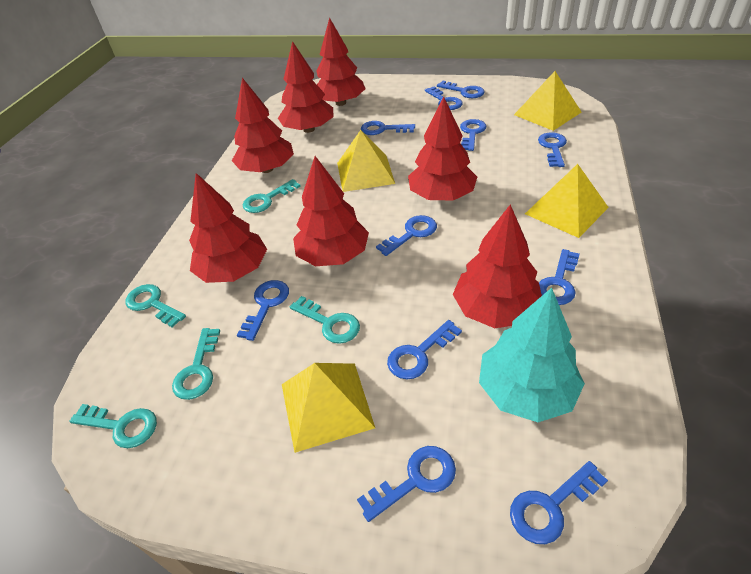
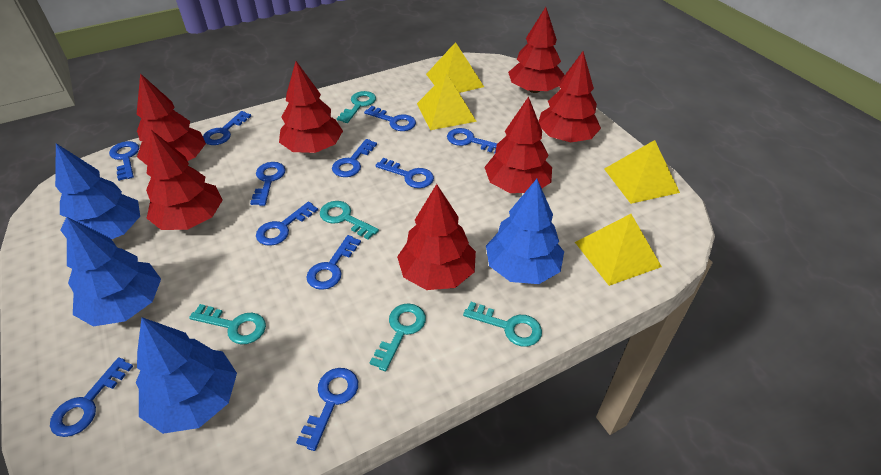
blue tree: 0 -> 4
turquoise tree: 1 -> 0

